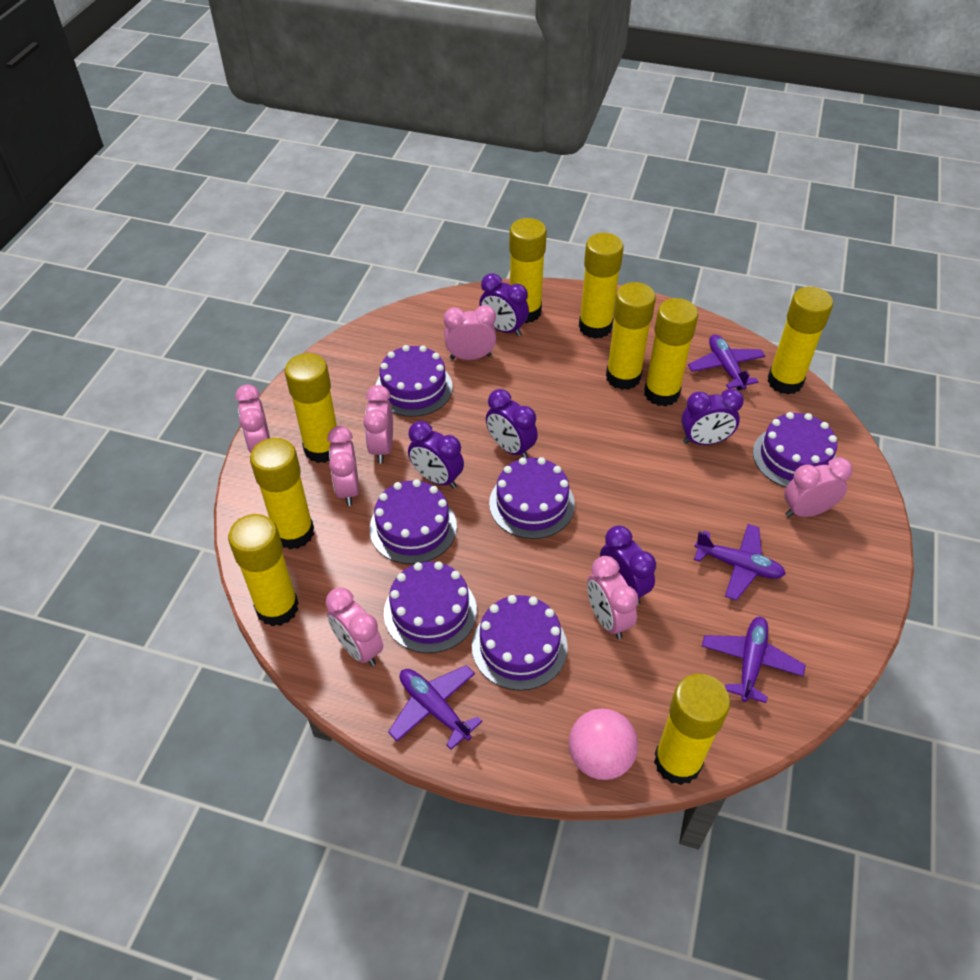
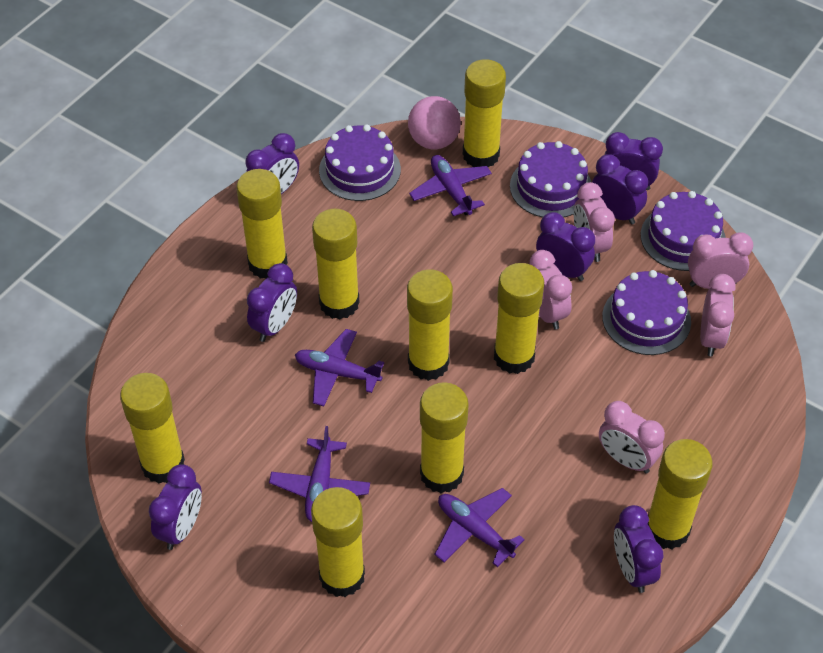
pink clock: 7 -> 5
purple cake: 6 -> 4
purple clock: 5 -> 7

